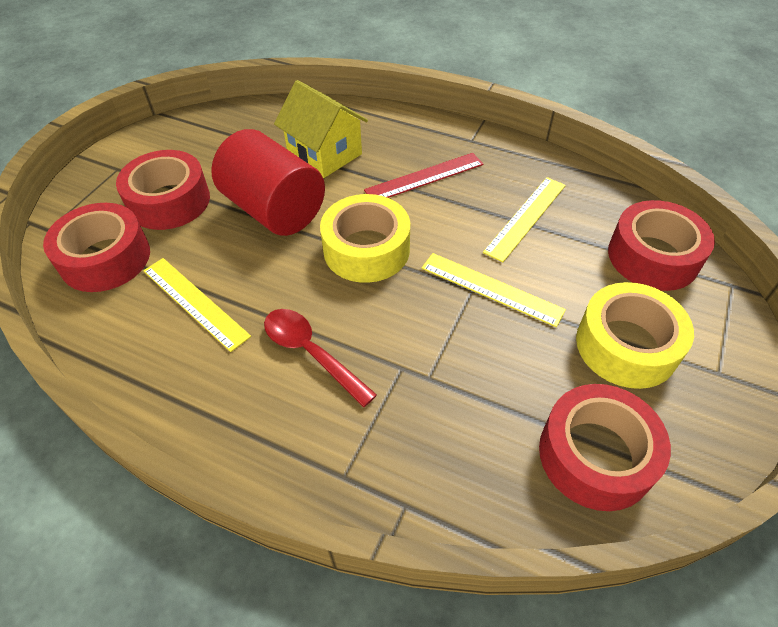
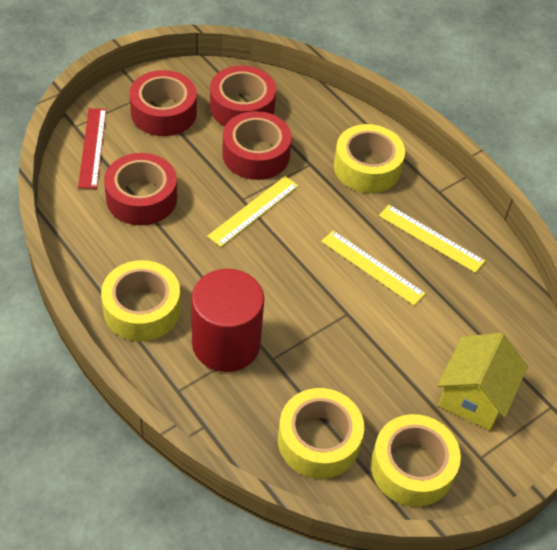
red spoon: 1 -> 0
yellow tape: 2 -> 4

